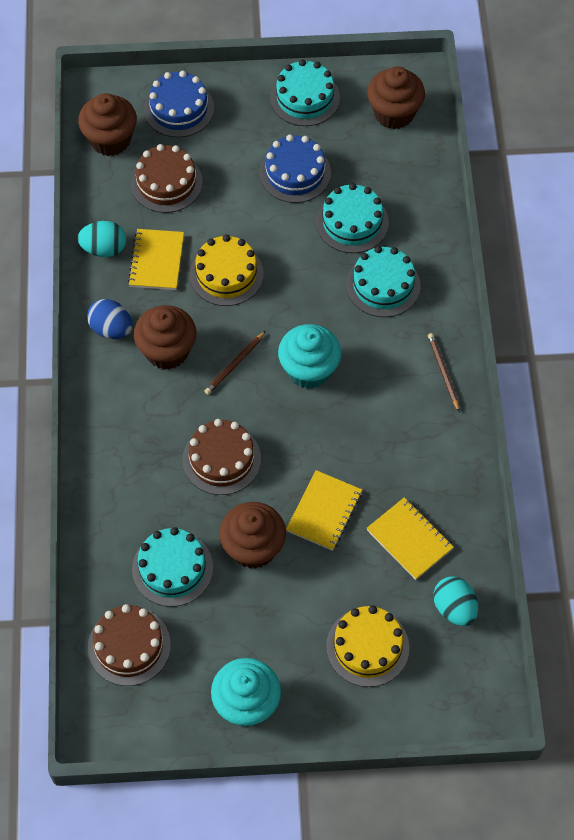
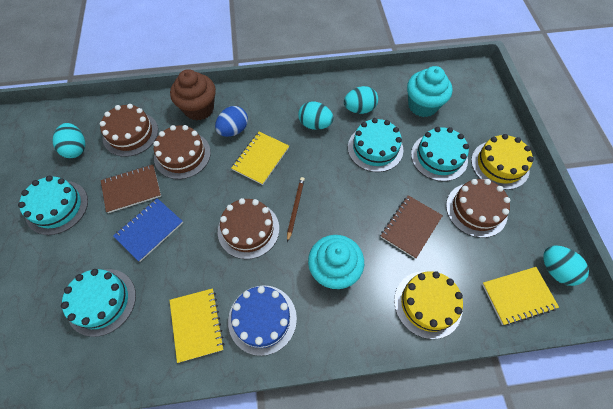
blue cake: 2 -> 1
blue notebook: 0 -> 1
brown cake: 3 -> 4
brown cupcake: 4 -> 1
brown notebook: 0 -> 2
brown pencil: 2 -> 1
turquoise egg: 2 -> 4

